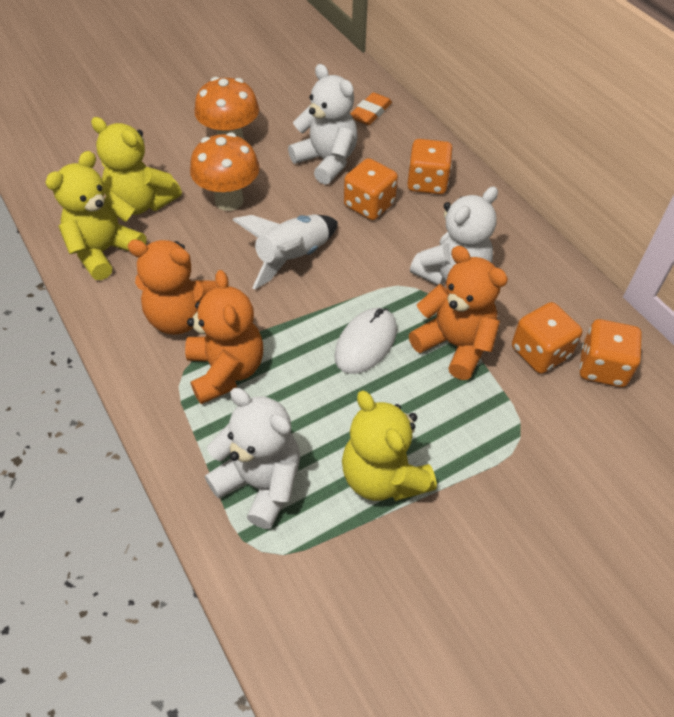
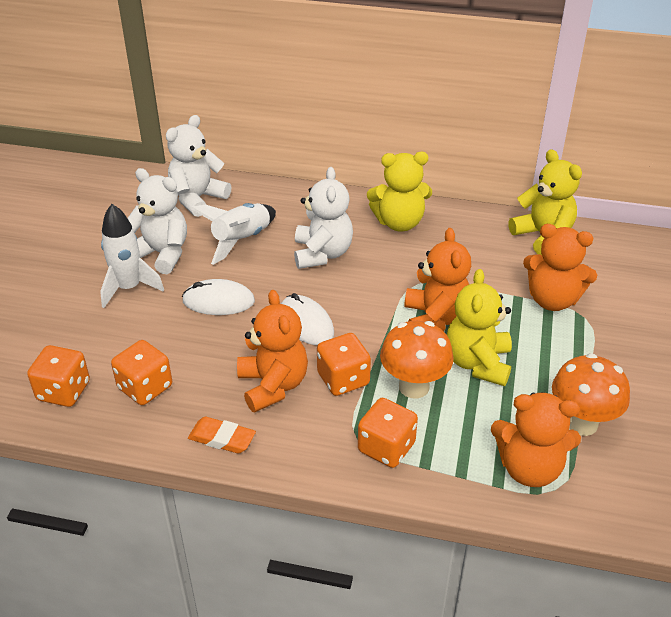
orange teddy bear: 3 -> 4
white mouse: 1 -> 2
white rocket: 1 -> 2

